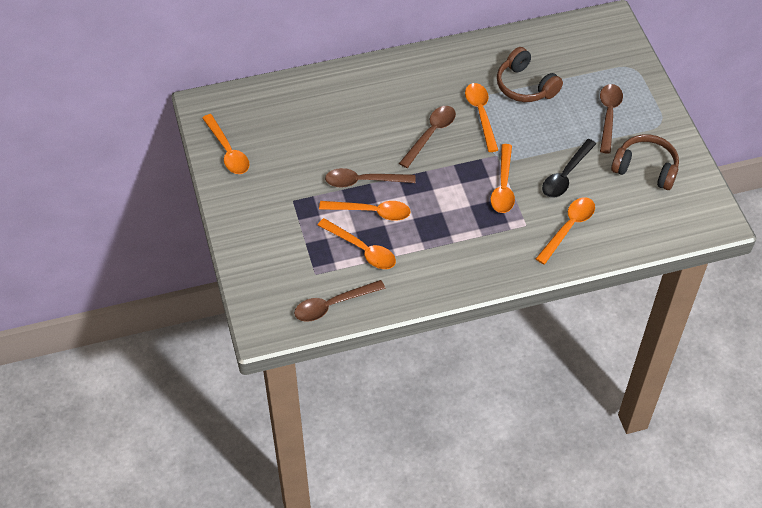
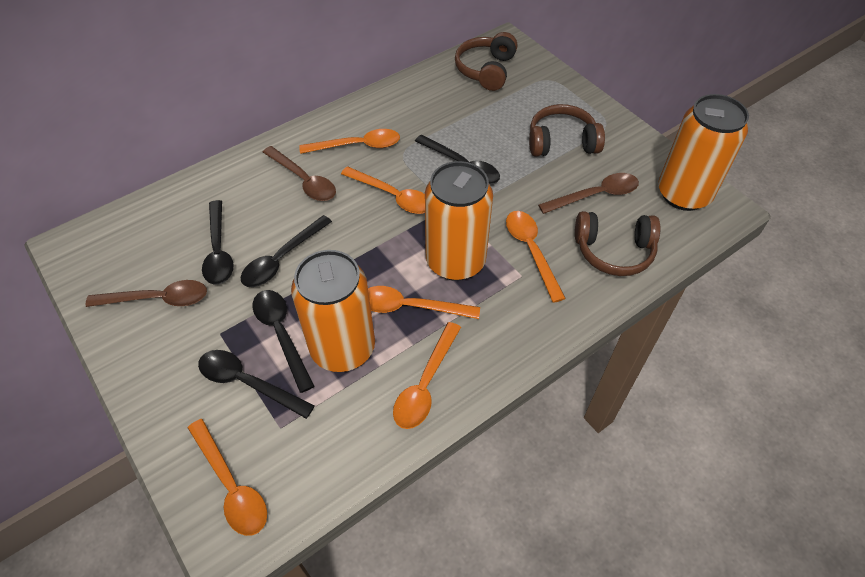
black spoon: 1 -> 5
brown headphones: 2 -> 3
brown spoon: 4 -> 3
orange can: 0 -> 3

